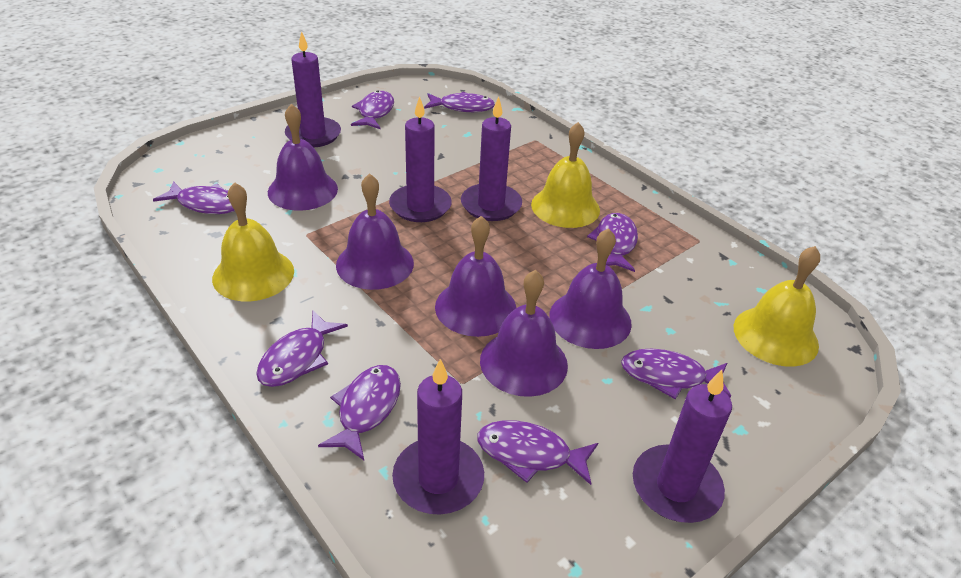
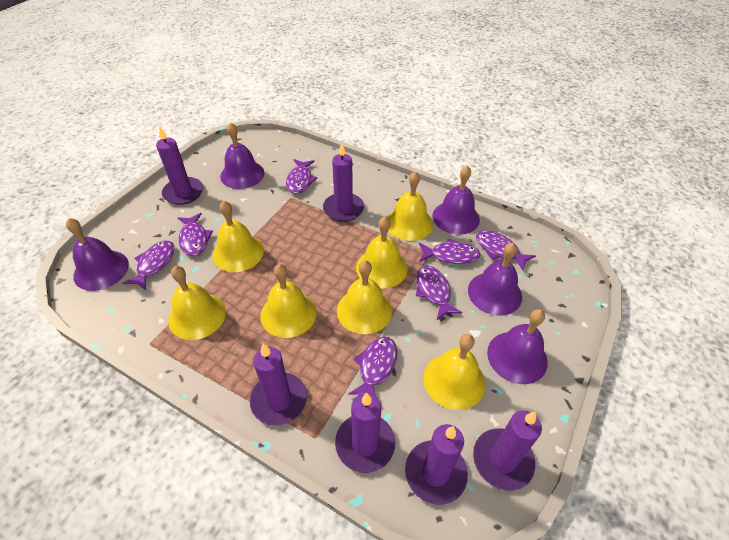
purple candle: 5 -> 6
purple fish: 8 -> 7
yellow bell: 3 -> 7

